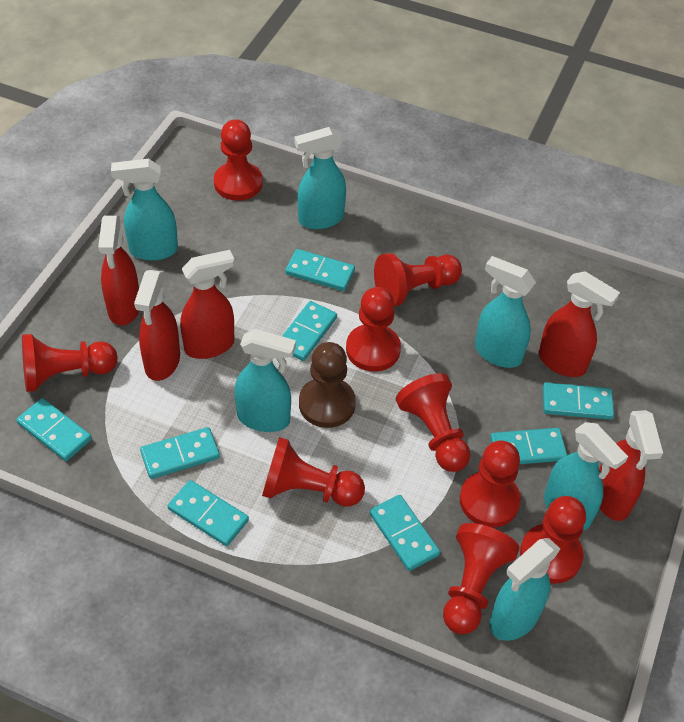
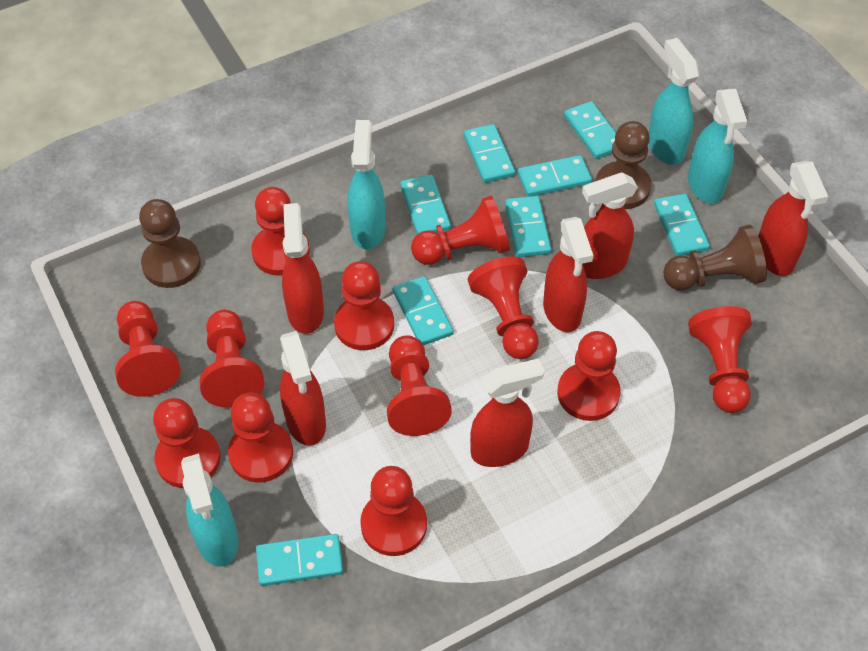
brown pawn: 1 -> 3
red pawn: 9 -> 12
red spray bottle: 5 -> 6
turquoise spray bottle: 6 -> 4

